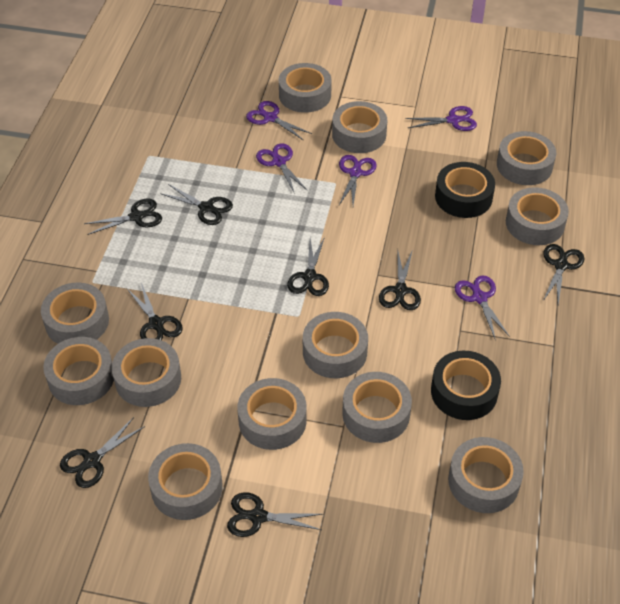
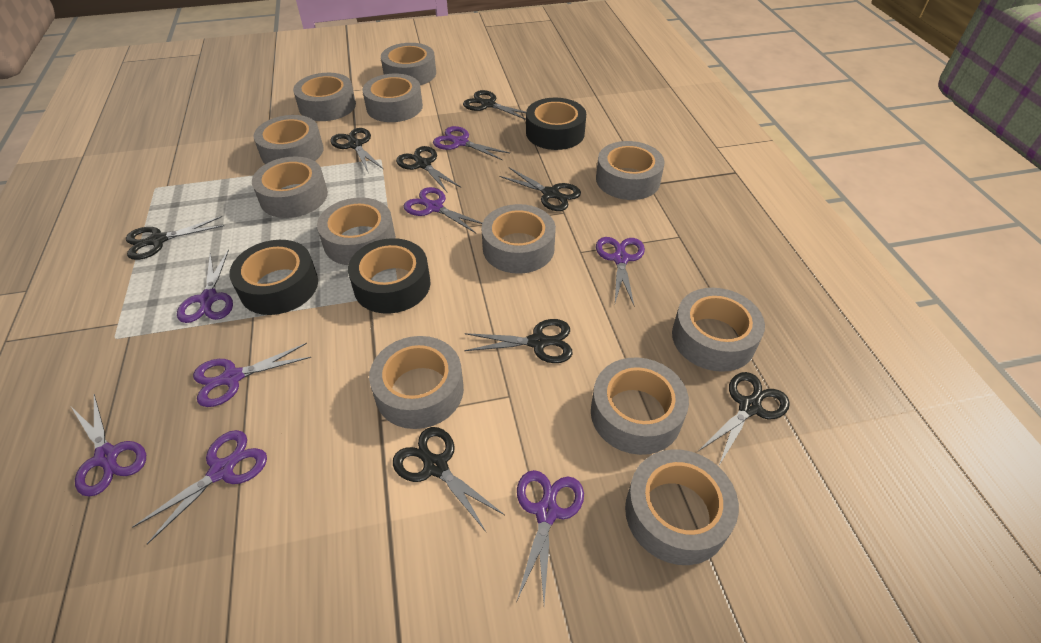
black tape: 2 -> 3
purple scissors: 5 -> 8

